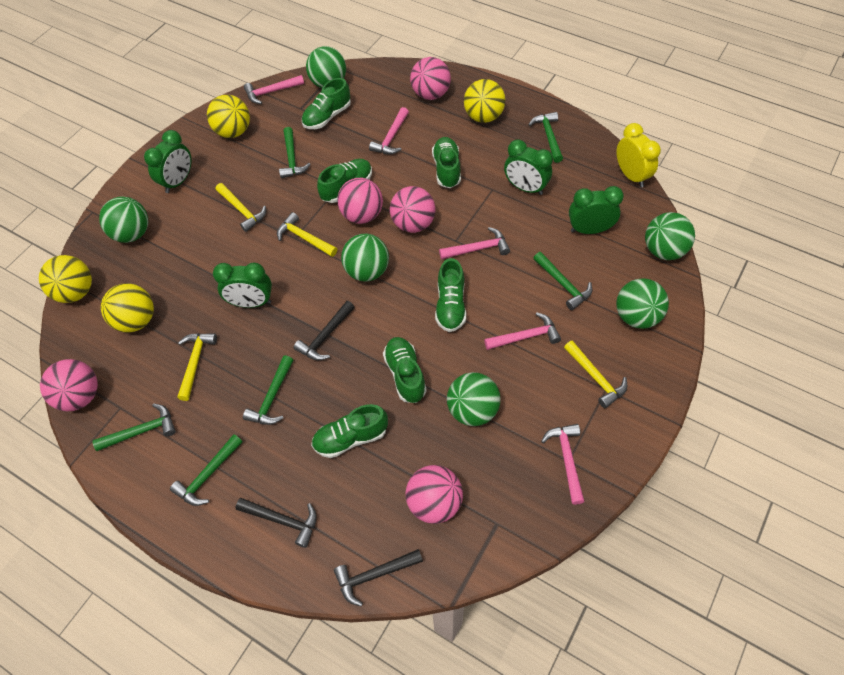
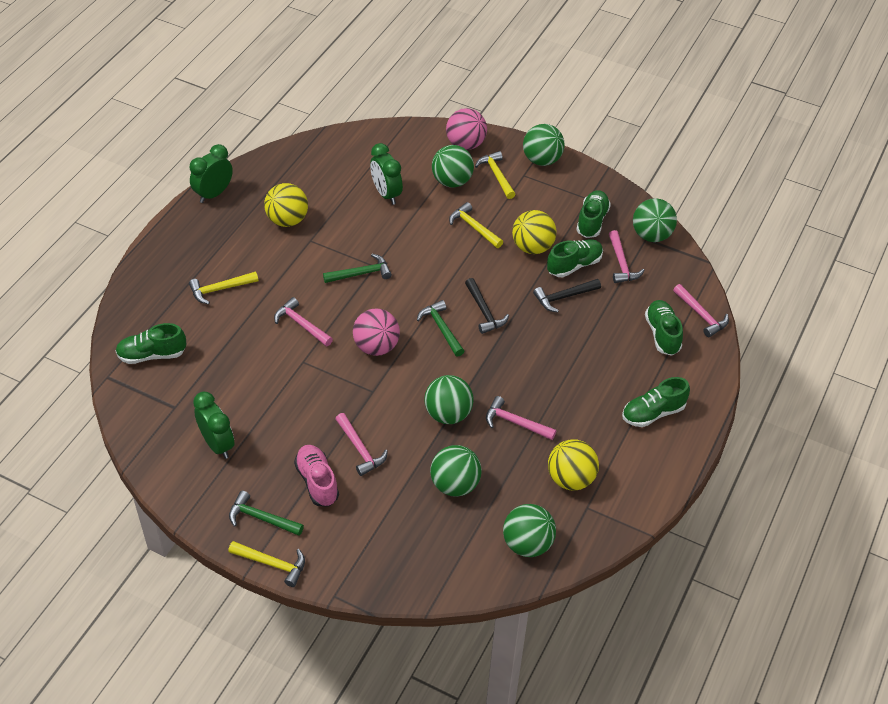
black hammer: 3 -> 2
green clock: 4 -> 3
green hammer: 6 -> 3
green shoe: 6 -> 5
pink ball: 5 -> 2
pink shoe: 0 -> 1
yellow ball: 4 -> 3
yellow clock: 1 -> 0

